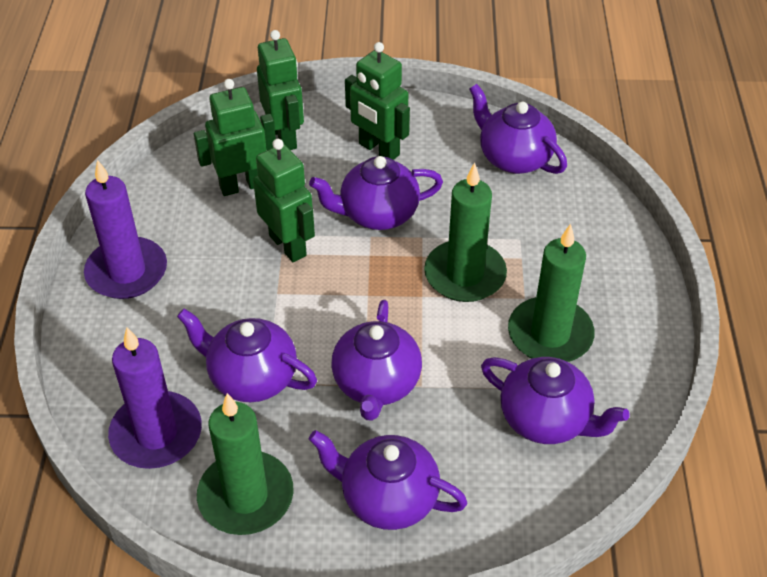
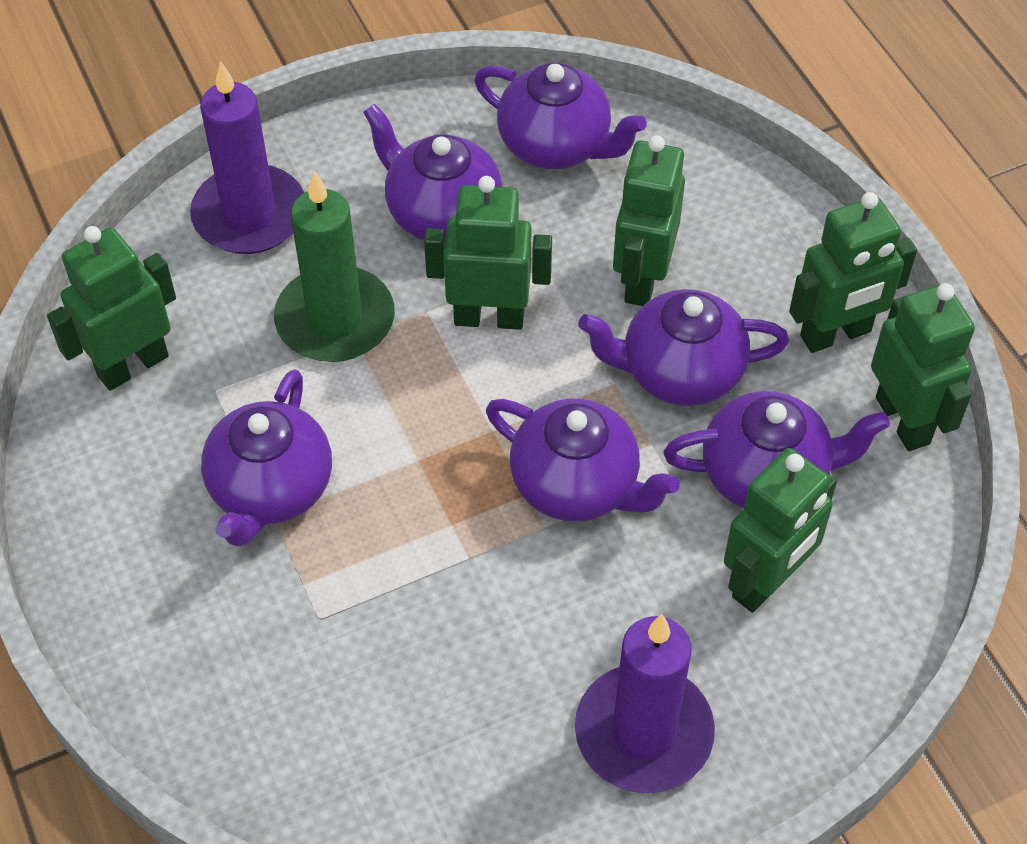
green candle: 3 -> 1
green robot: 4 -> 6

